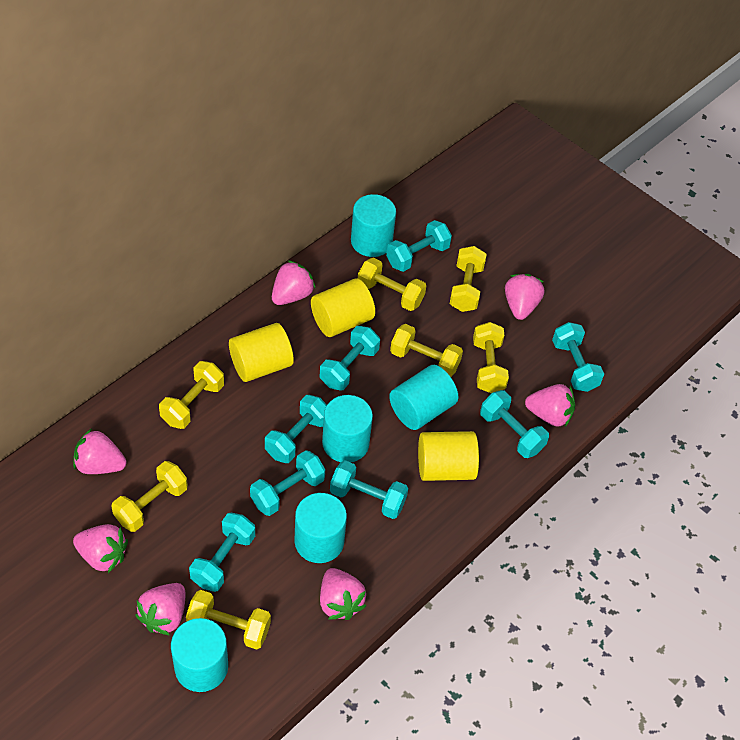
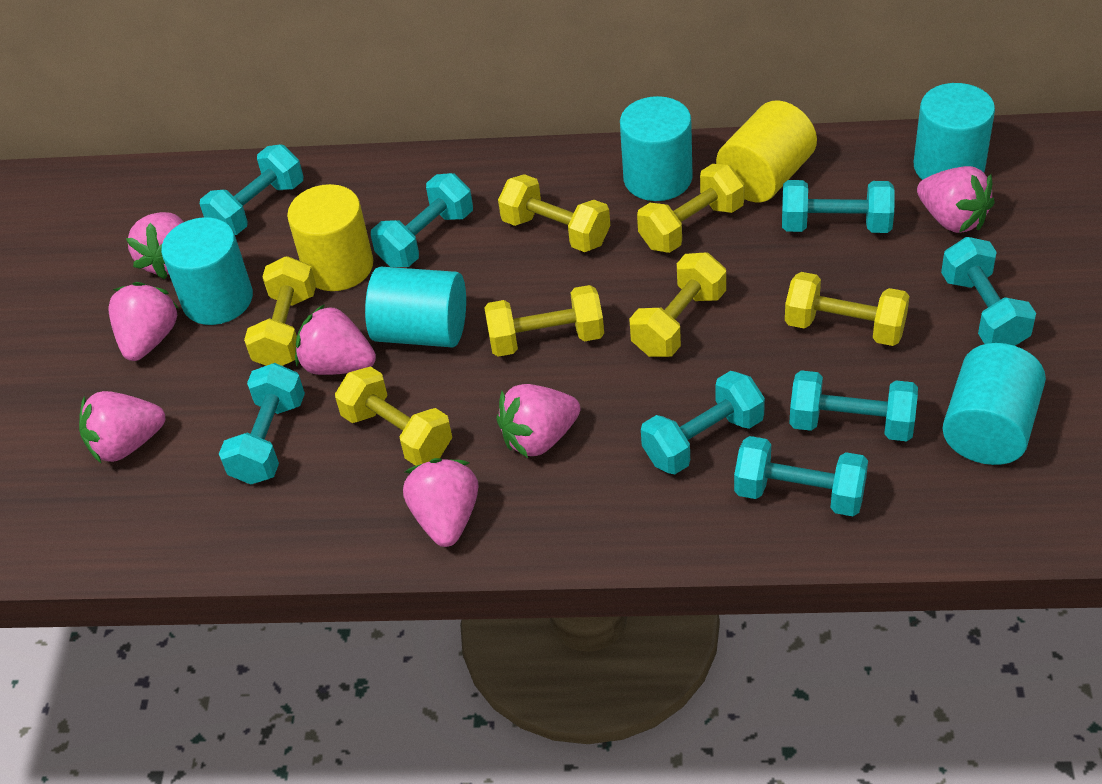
yellow cylinder: 3 -> 2

